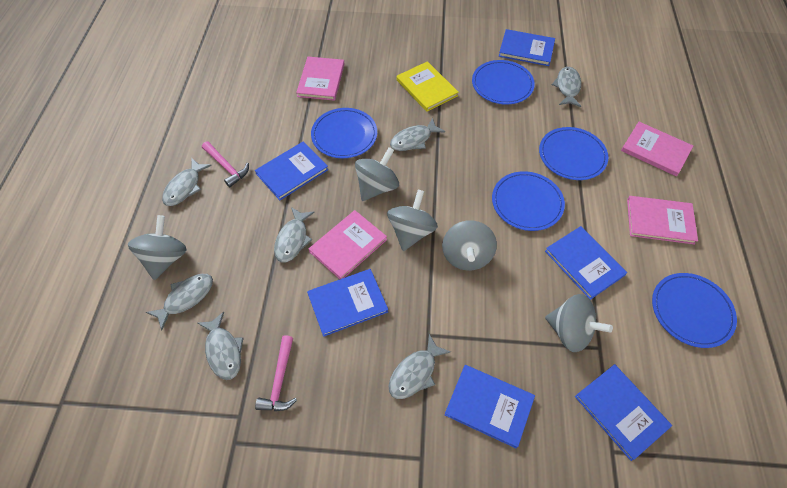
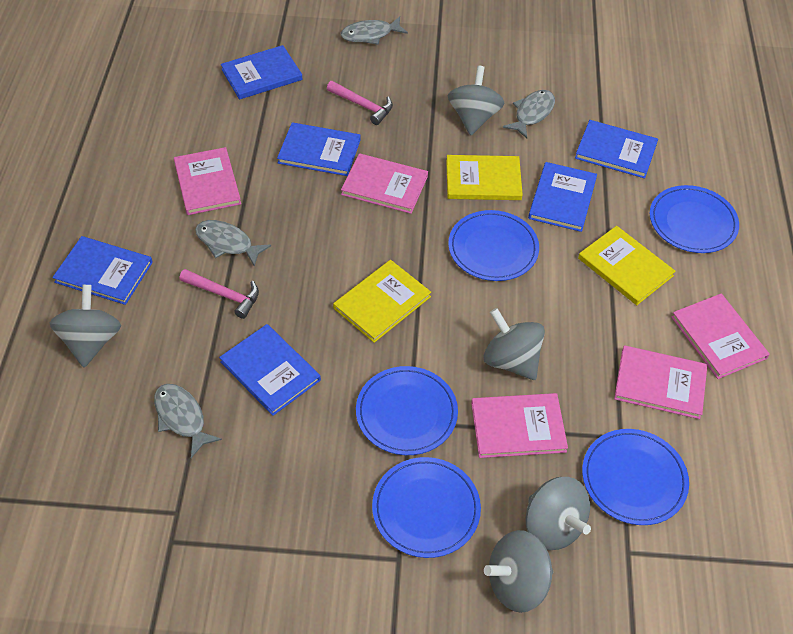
grey fish: 7 -> 4
pink book: 4 -> 5
yellow book: 1 -> 3

